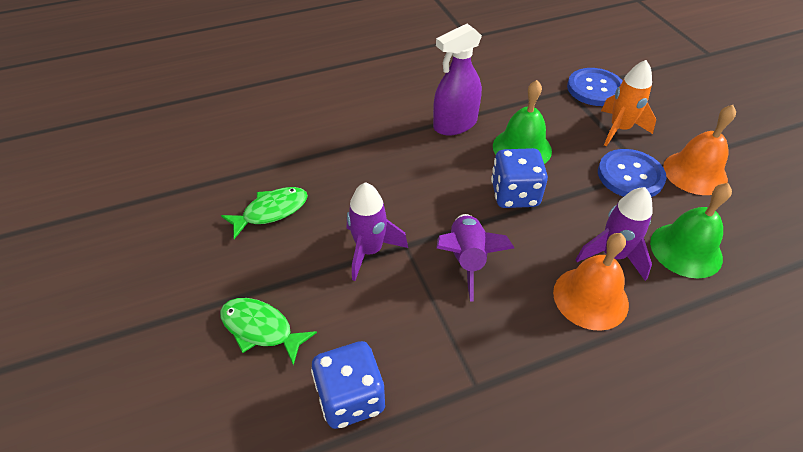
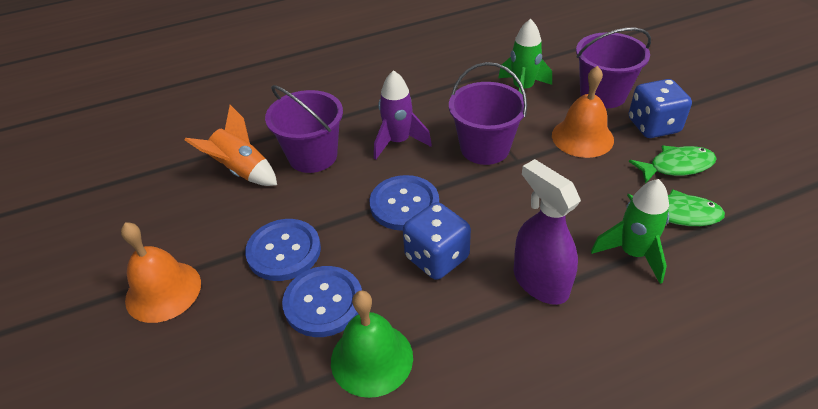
blue button: 2 -> 3
green bell: 2 -> 1
green rocket: 0 -> 2
purple bucket: 0 -> 3
purple rocket: 3 -> 1

